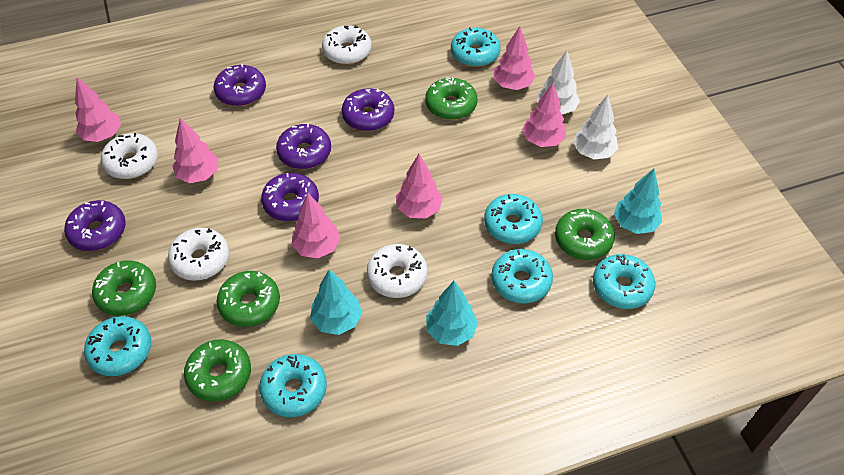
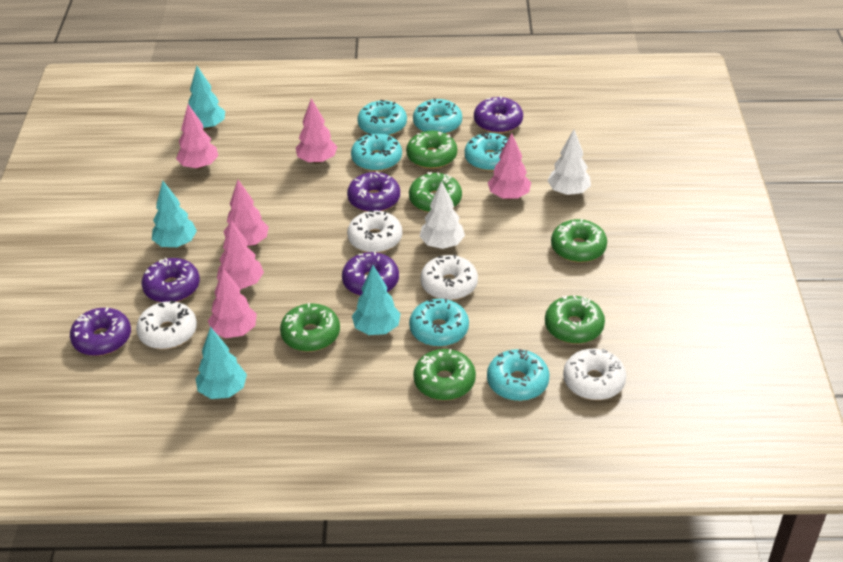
green donut: 5 -> 6
turquoise tree: 3 -> 4

